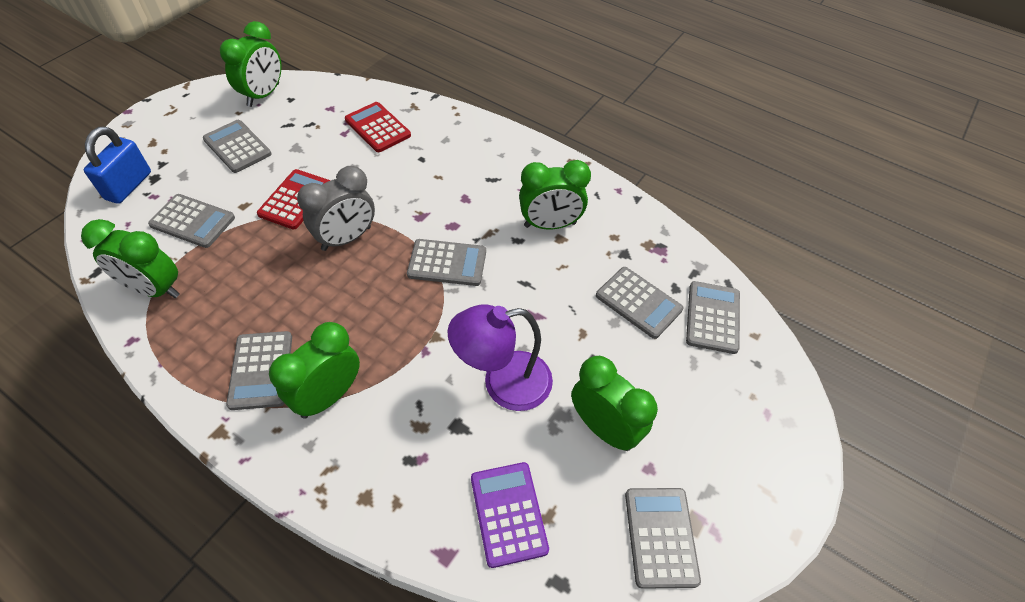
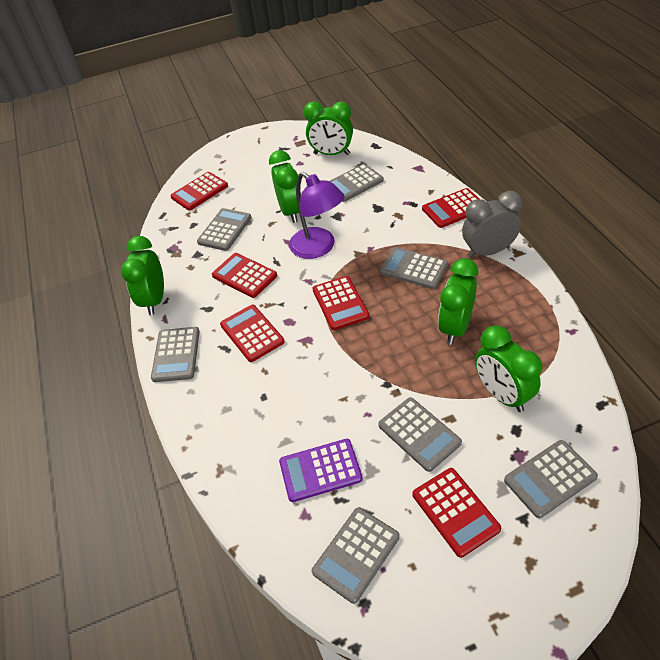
blue padlock: 1 -> 0
red calculator: 2 -> 6

